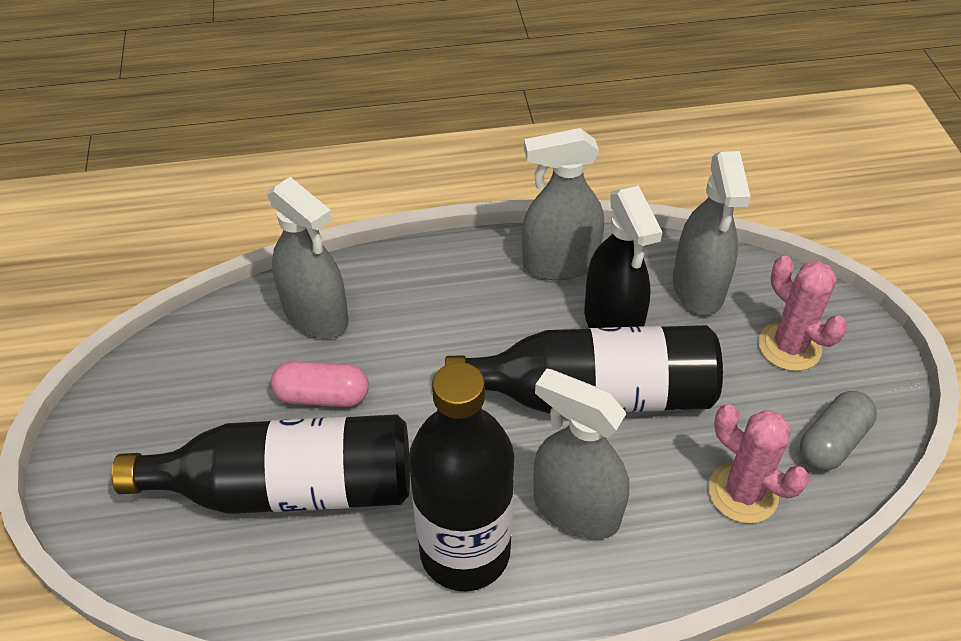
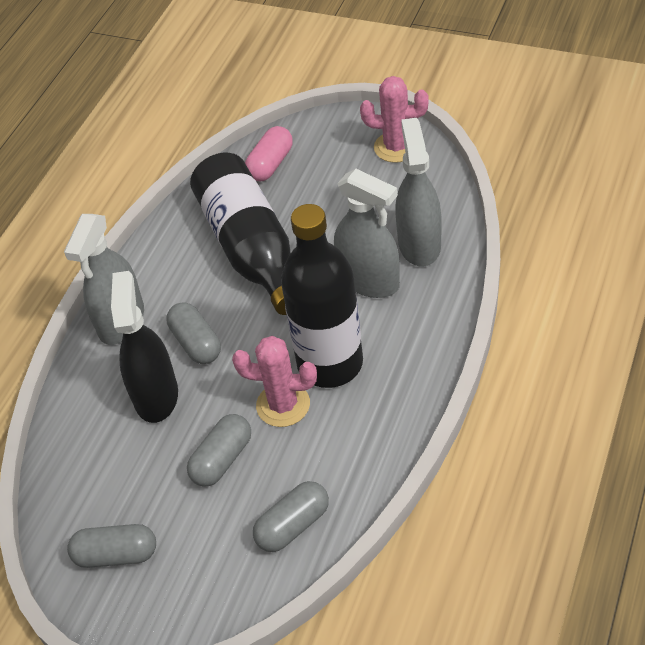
black bottle: 3 -> 2
grey capsule: 1 -> 4
grey spray bottle: 4 -> 3

